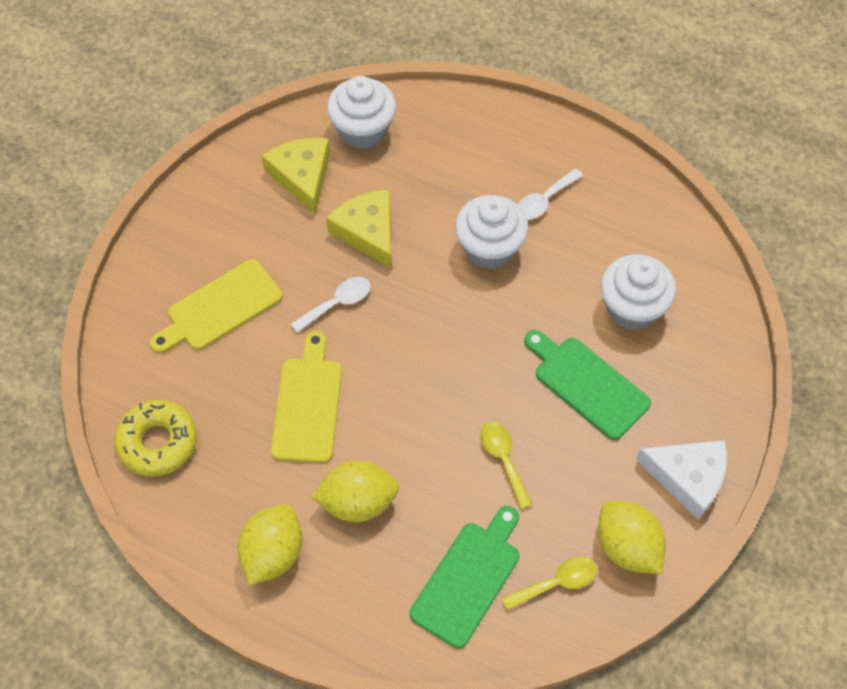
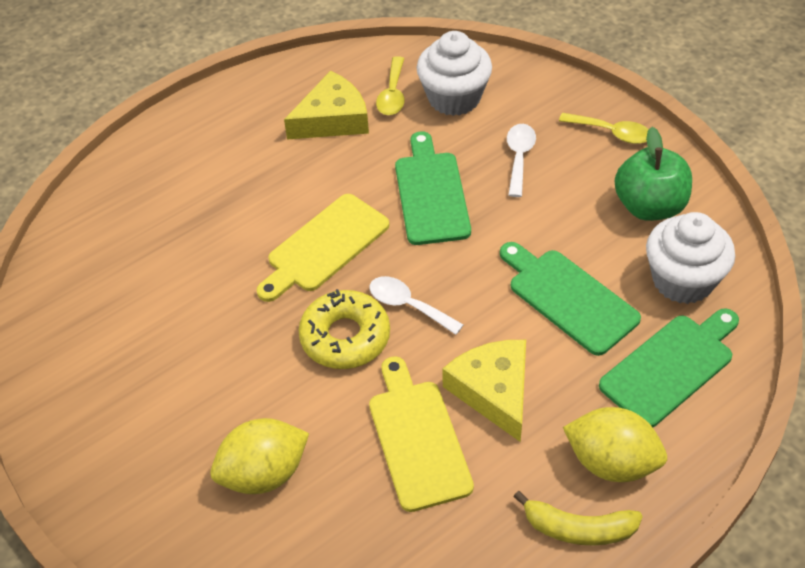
green apple: 0 -> 1
green cutting board: 2 -> 3
white cheese: 1 -> 0
white cupcake: 3 -> 2
yellow banana: 0 -> 1
yellow lemon: 3 -> 2

